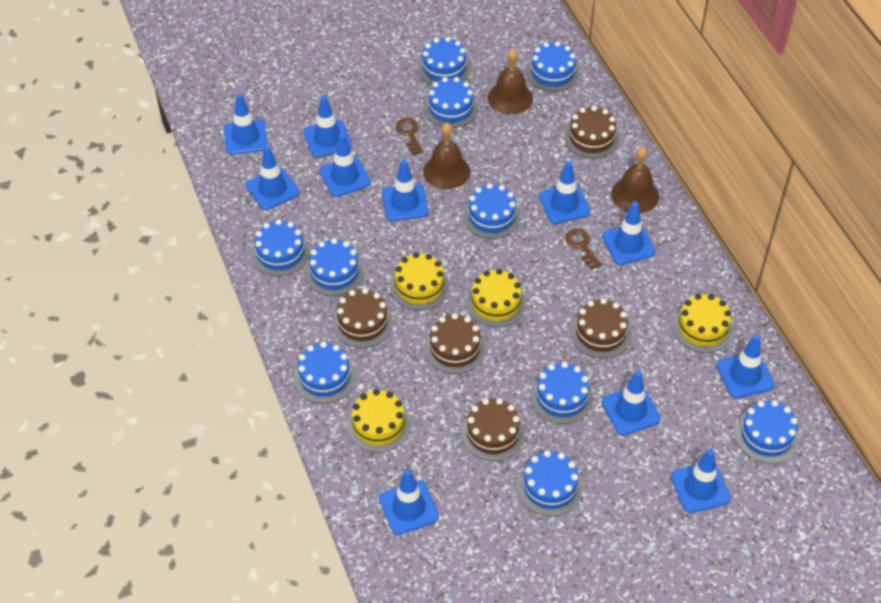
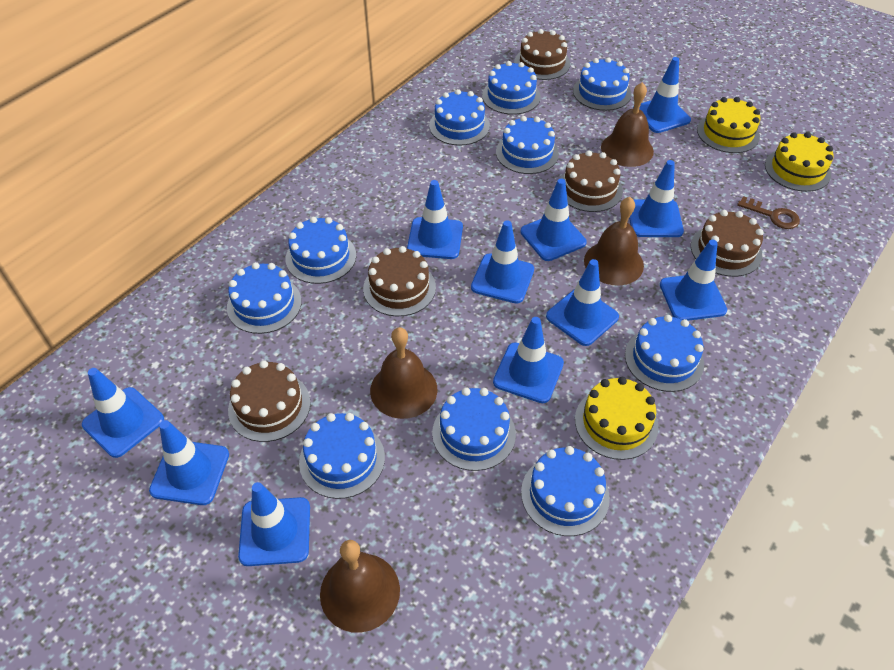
brown bell: 3 -> 4
brown key: 2 -> 1
yellow cake: 4 -> 3

